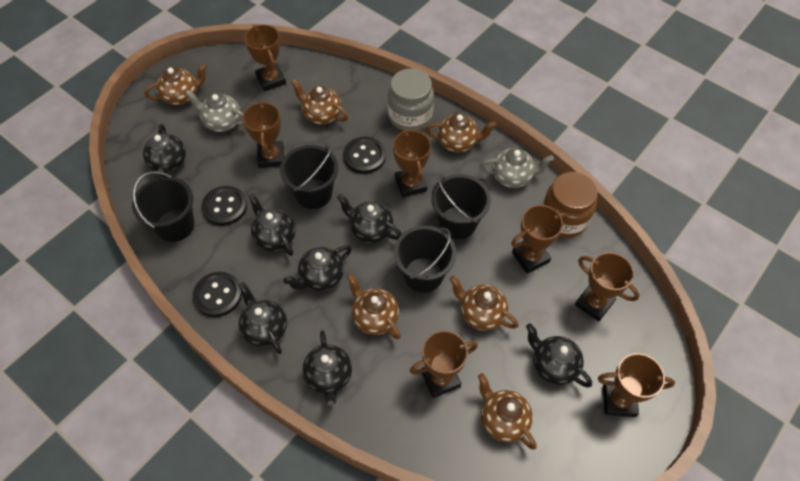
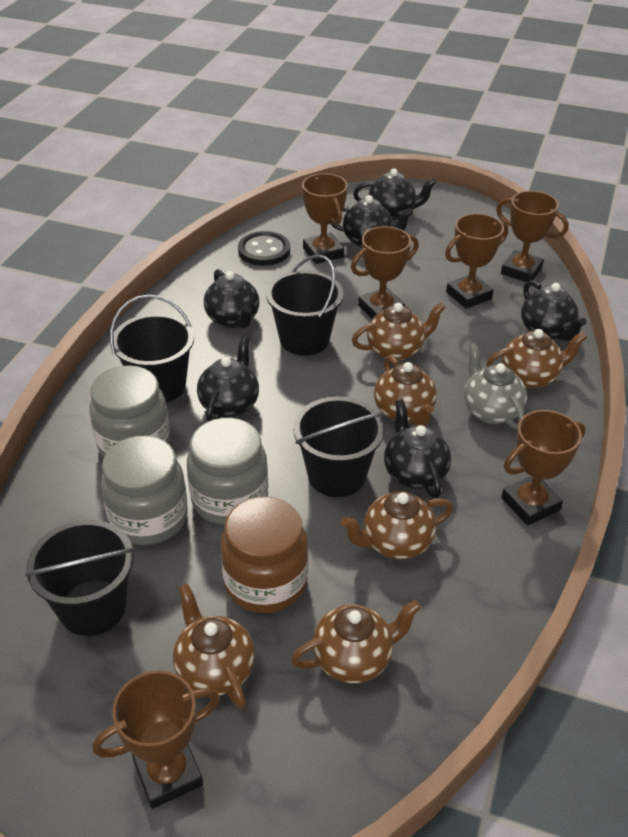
black button: 3 -> 1
black teapot: 7 -> 6
brown trophy: 7 -> 6
grey jar: 1 -> 3
grey teapot: 2 -> 1

